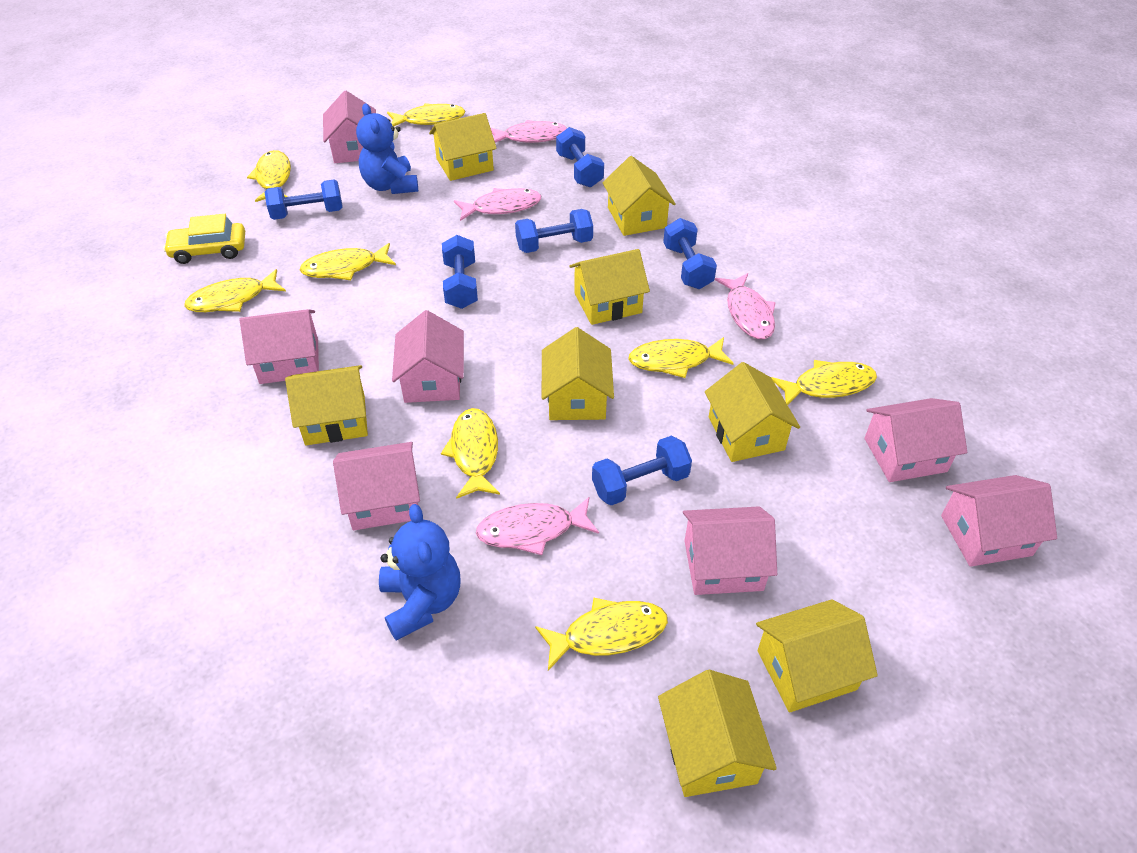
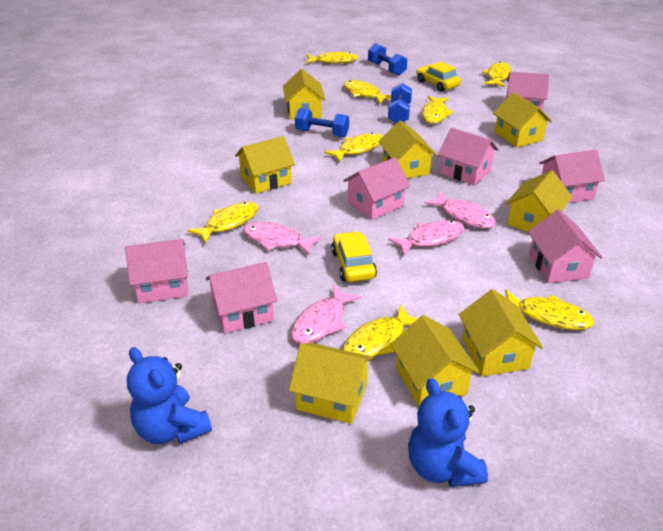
blue dumbbell: 6 -> 3
yellow car: 1 -> 2

